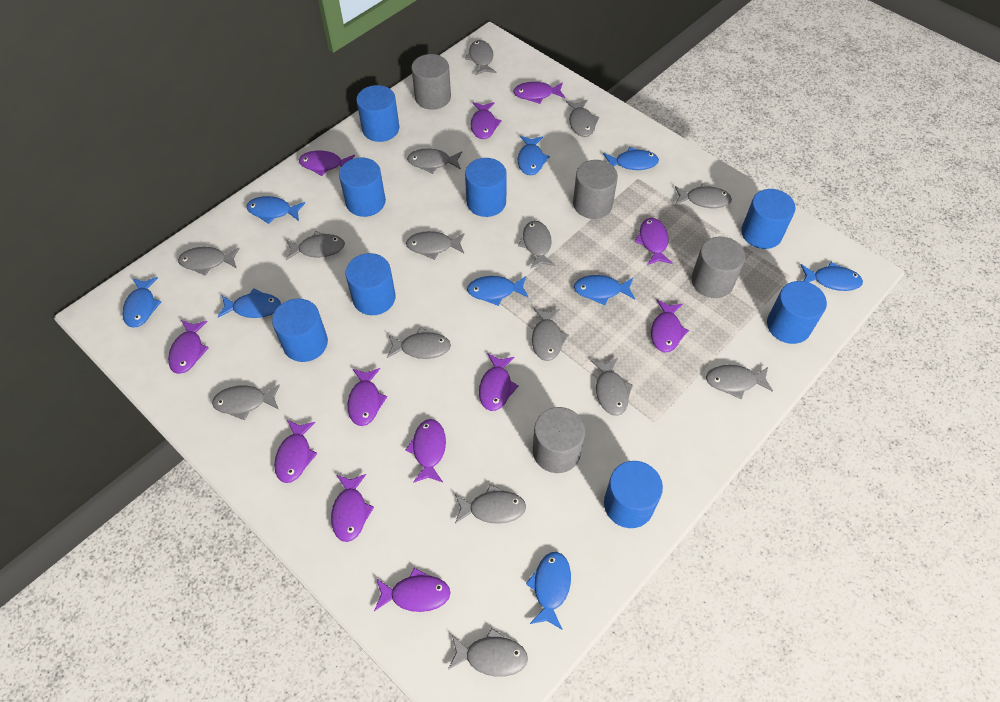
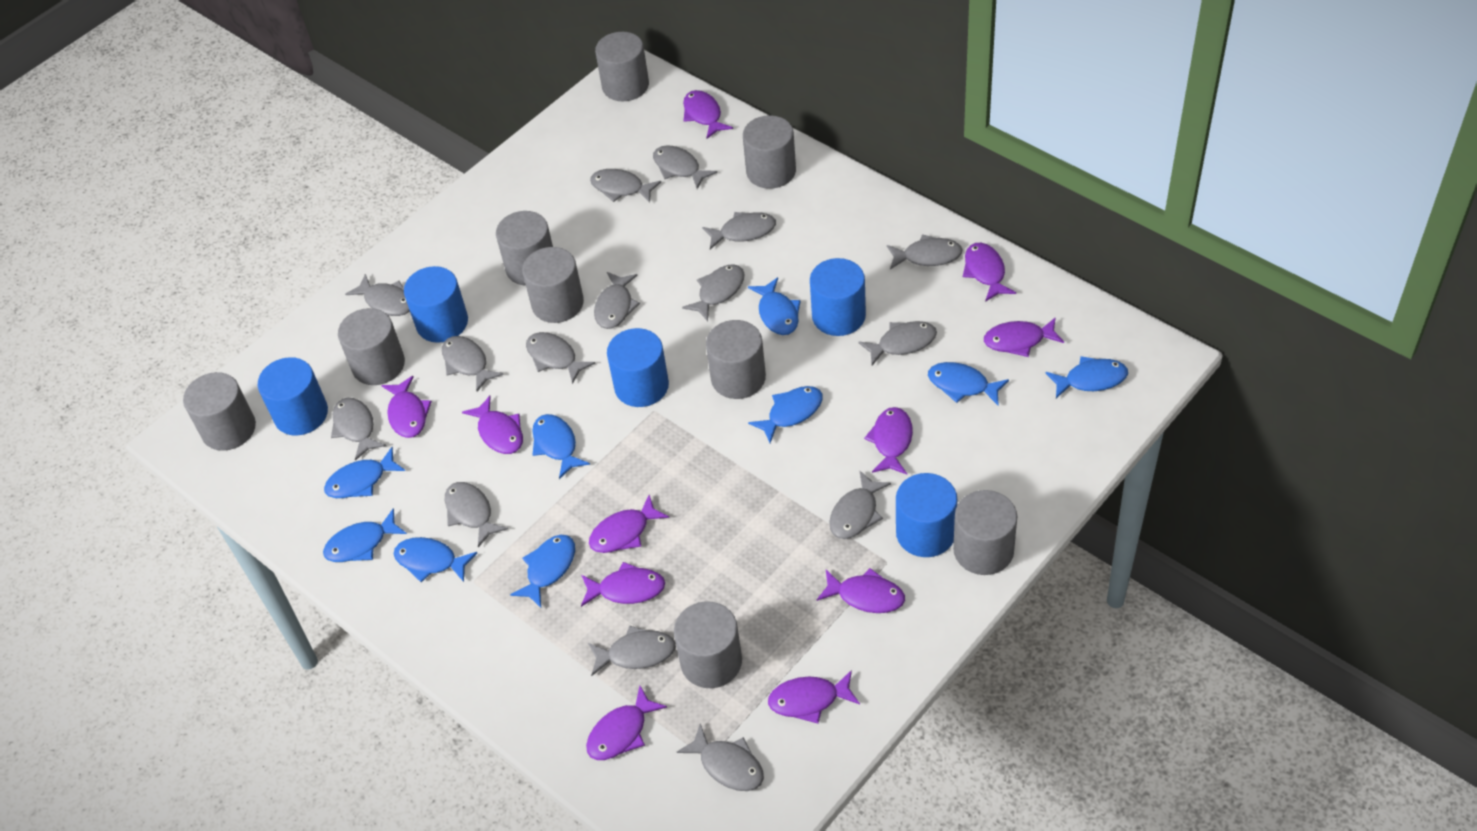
blue cylinder: 8 -> 5
grey cylinder: 4 -> 9
purple fish: 12 -> 11

